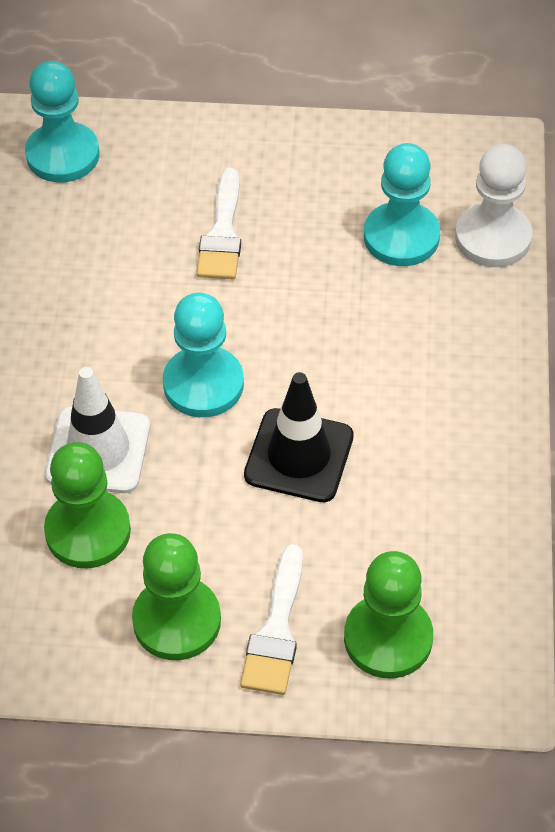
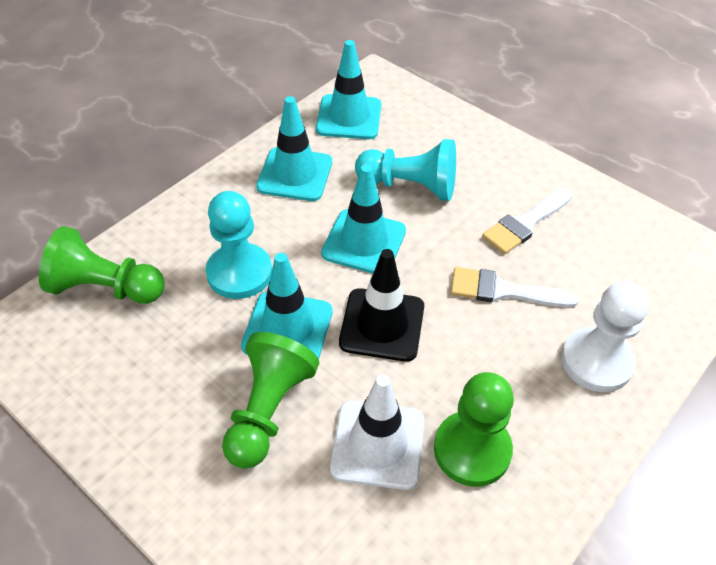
turquoise pawn: 3 -> 2
turquoise traffic cone: 0 -> 4

